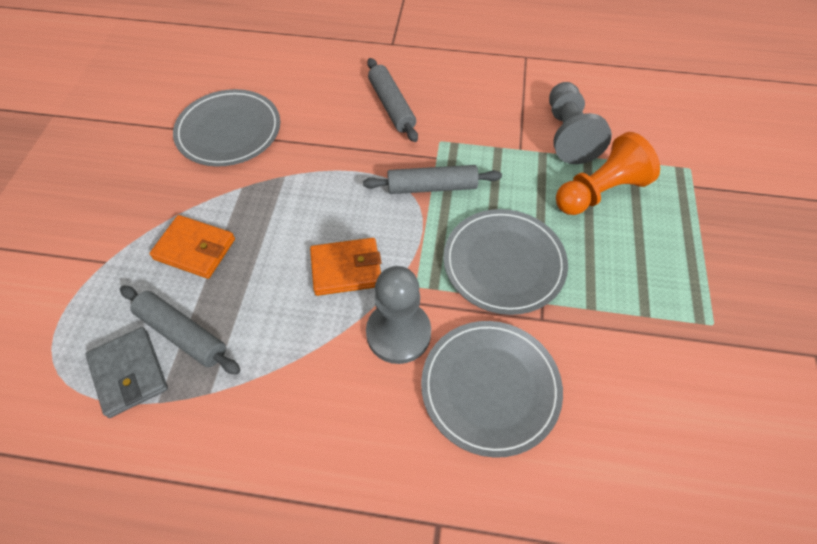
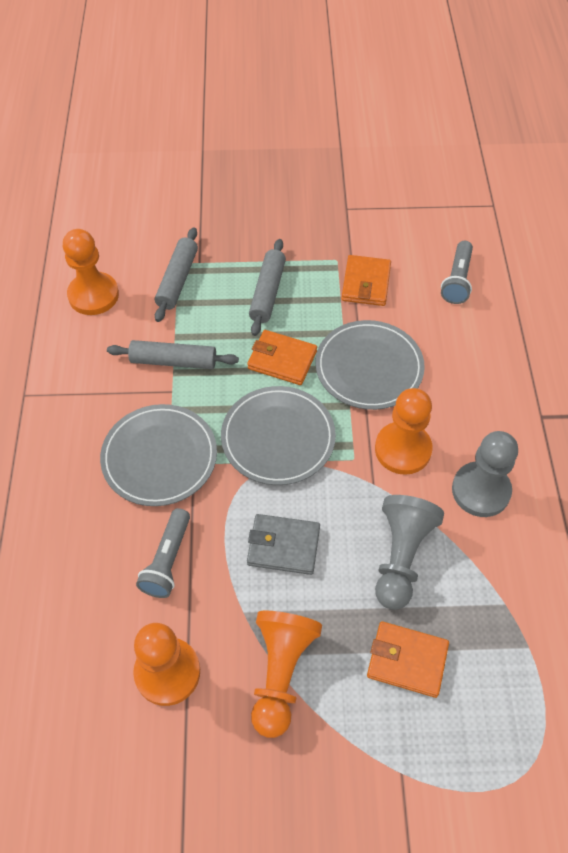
grey flashlight: 0 -> 2
orange pawn: 1 -> 4
orange wallet: 2 -> 3

